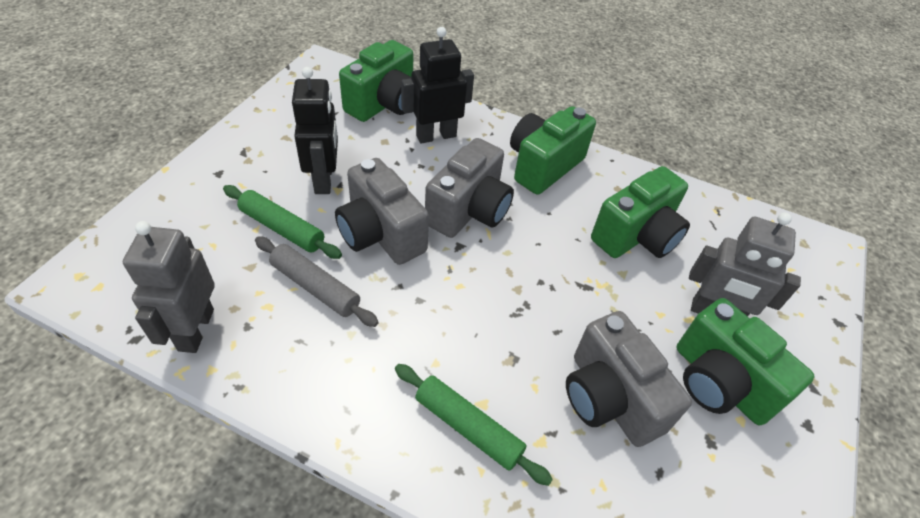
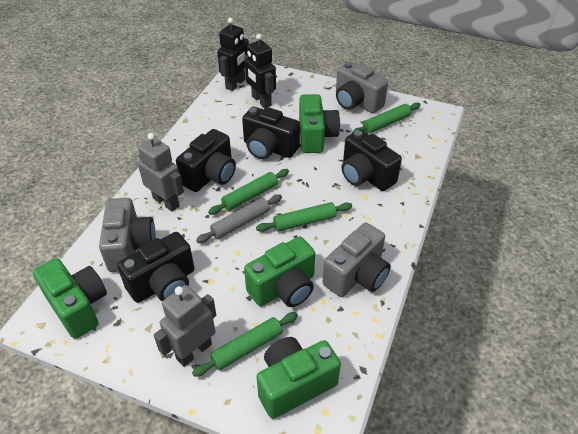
black camera: 0 -> 4
green rolling pin: 2 -> 4

